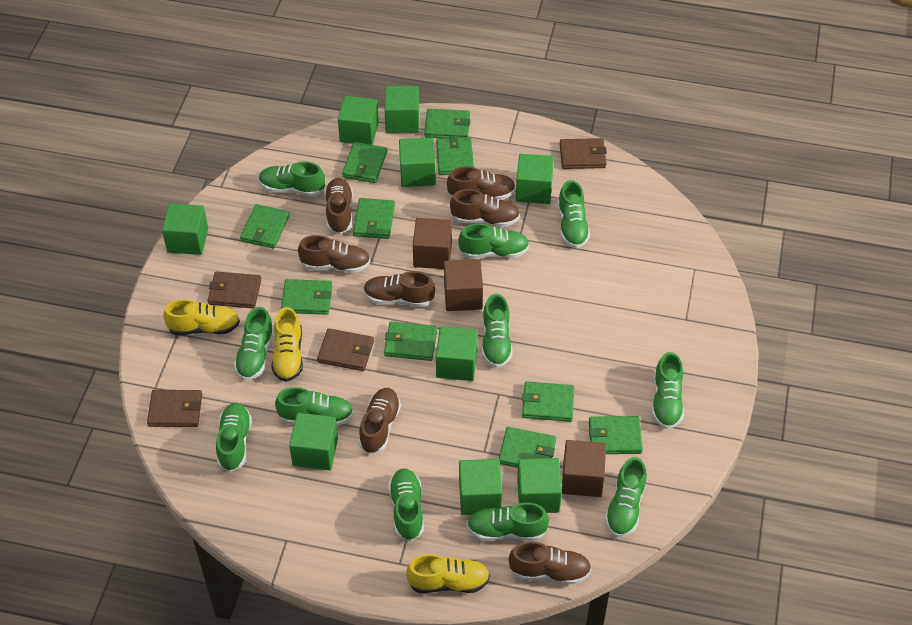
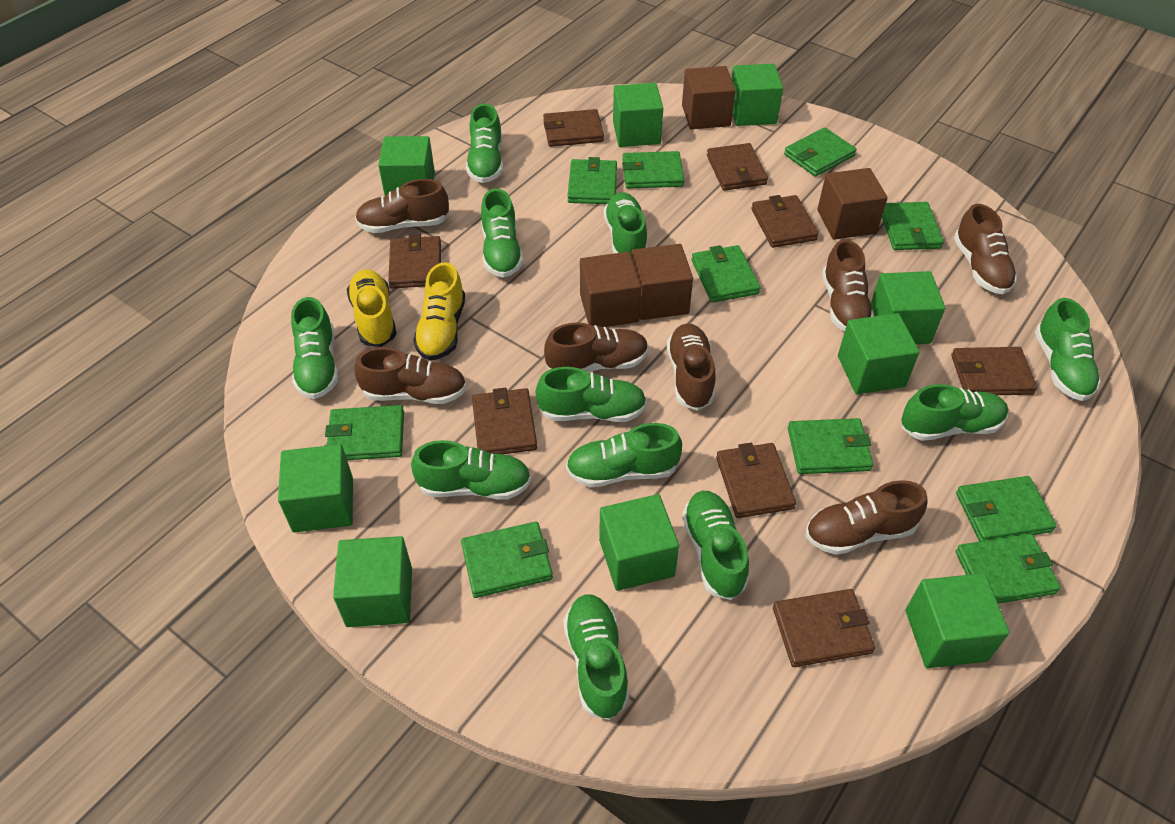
brown cube: 3 -> 4
brown wallet: 4 -> 8
yellow shoe: 3 -> 2

